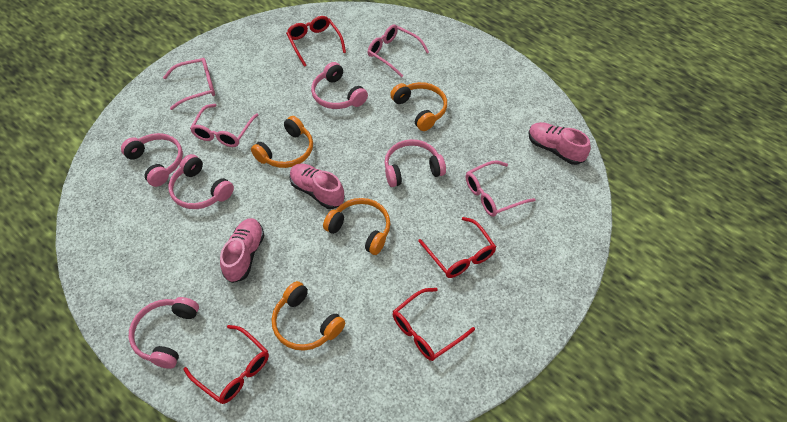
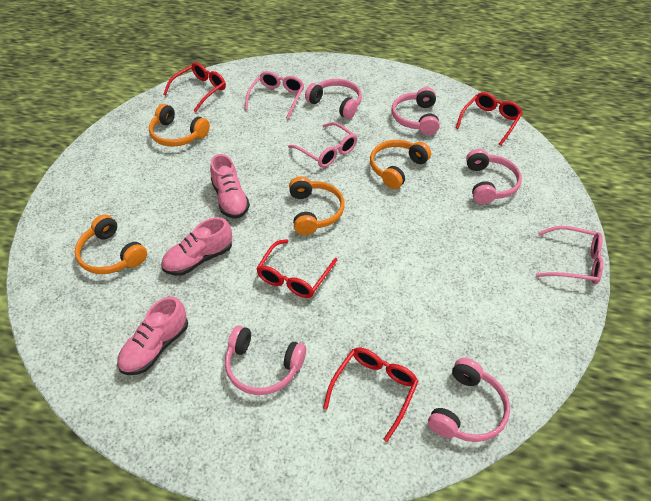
pink glasses: 4 -> 3

